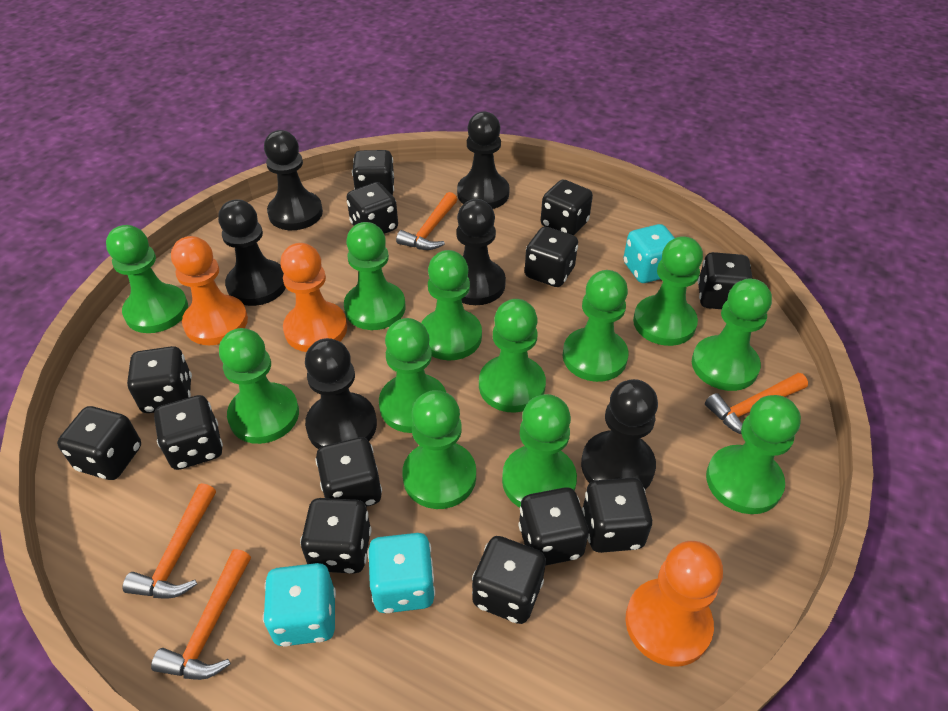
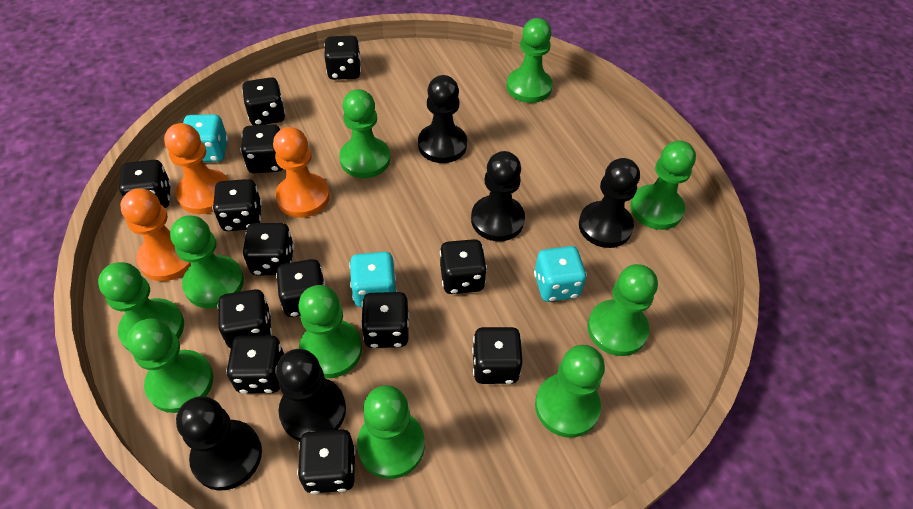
black pawn: 6 -> 5
green pawn: 12 -> 10
orange hammer: 4 -> 0

